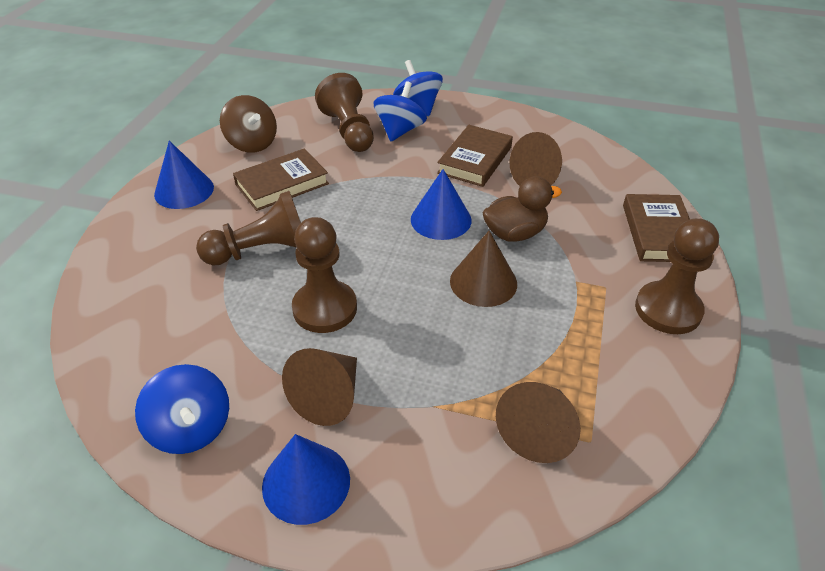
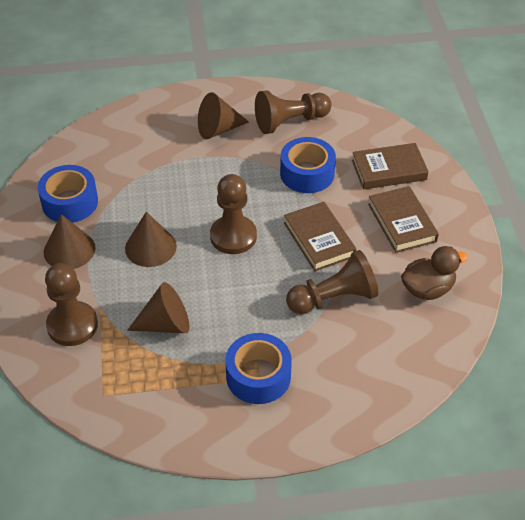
blue cone: 3 -> 0
blue spinning top: 3 -> 0
blue tape: 0 -> 3
brown spinning top: 1 -> 0

